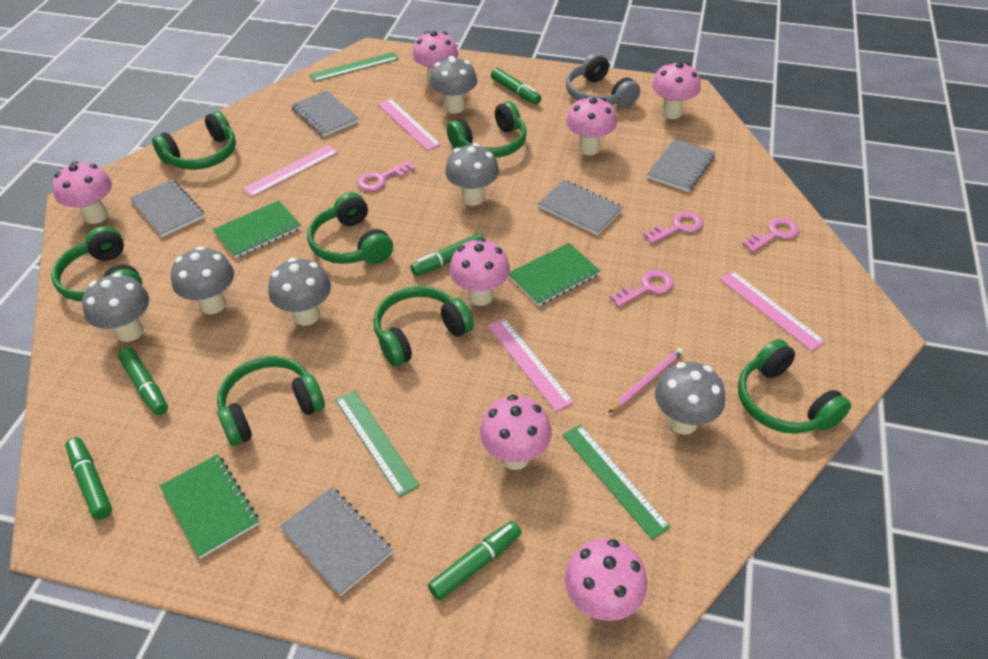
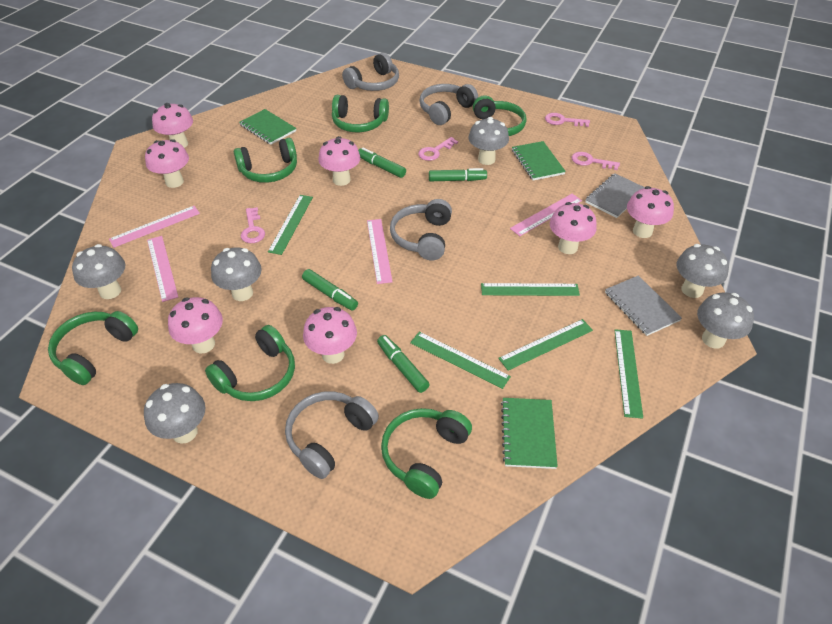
green headphones: 7 -> 6
green marker: 5 -> 4
green ruler: 3 -> 5
grey headphones: 1 -> 4
grey notebook: 5 -> 2
pink pencil: 1 -> 0

